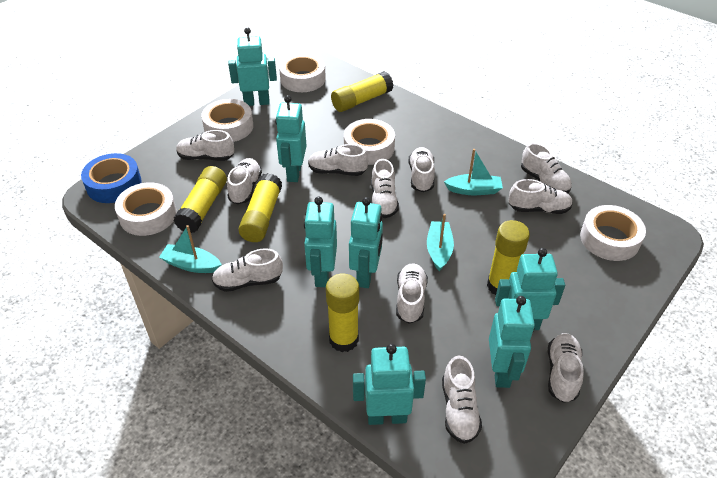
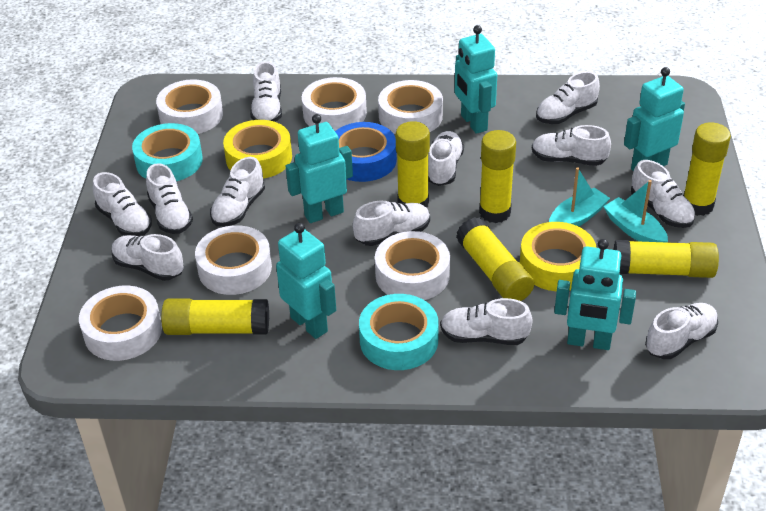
turquoise boat: 3 -> 2
turquoise robot: 7 -> 5
turquoise tape: 0 -> 2
white shoe: 11 -> 12
white tape: 5 -> 6
yellow glue stick: 5 -> 6
yellow tape: 0 -> 2

